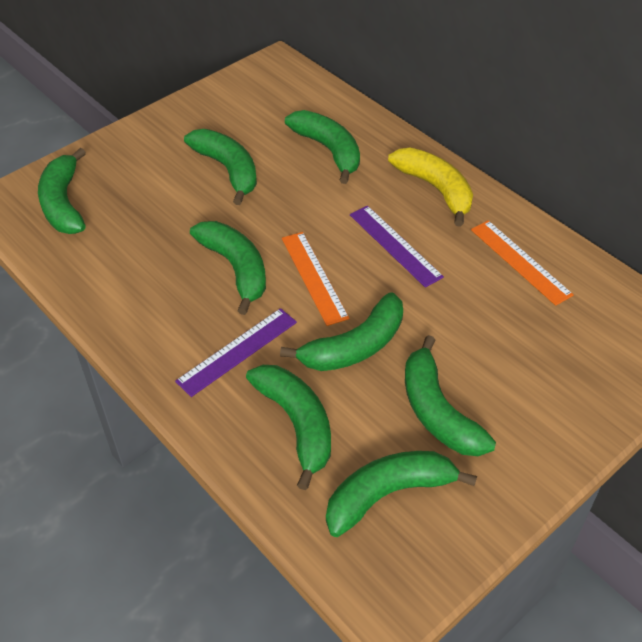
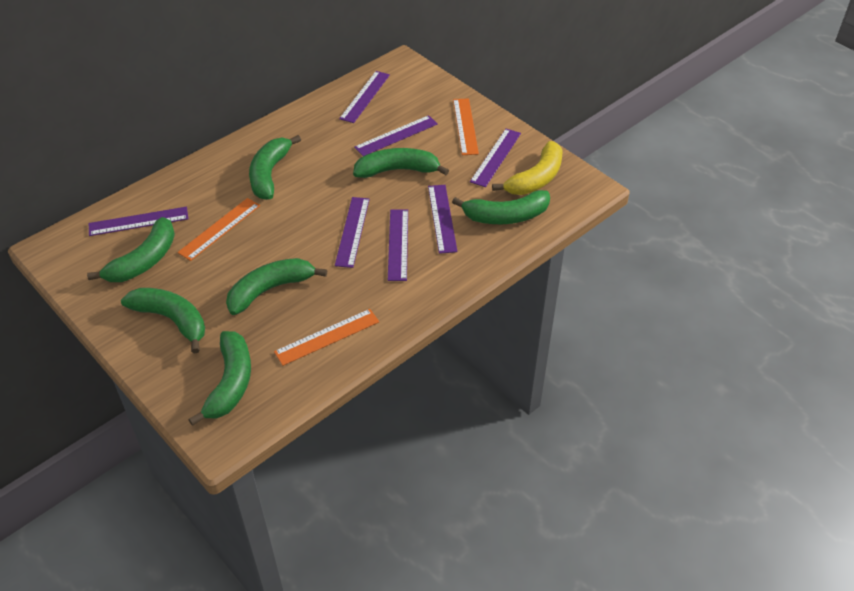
green banana: 8 -> 7
orange ruler: 2 -> 3
purple ruler: 2 -> 7

